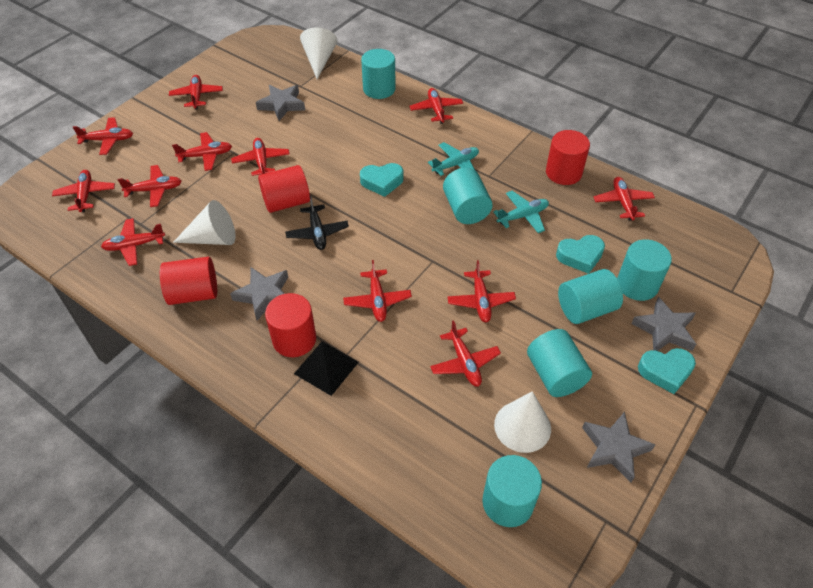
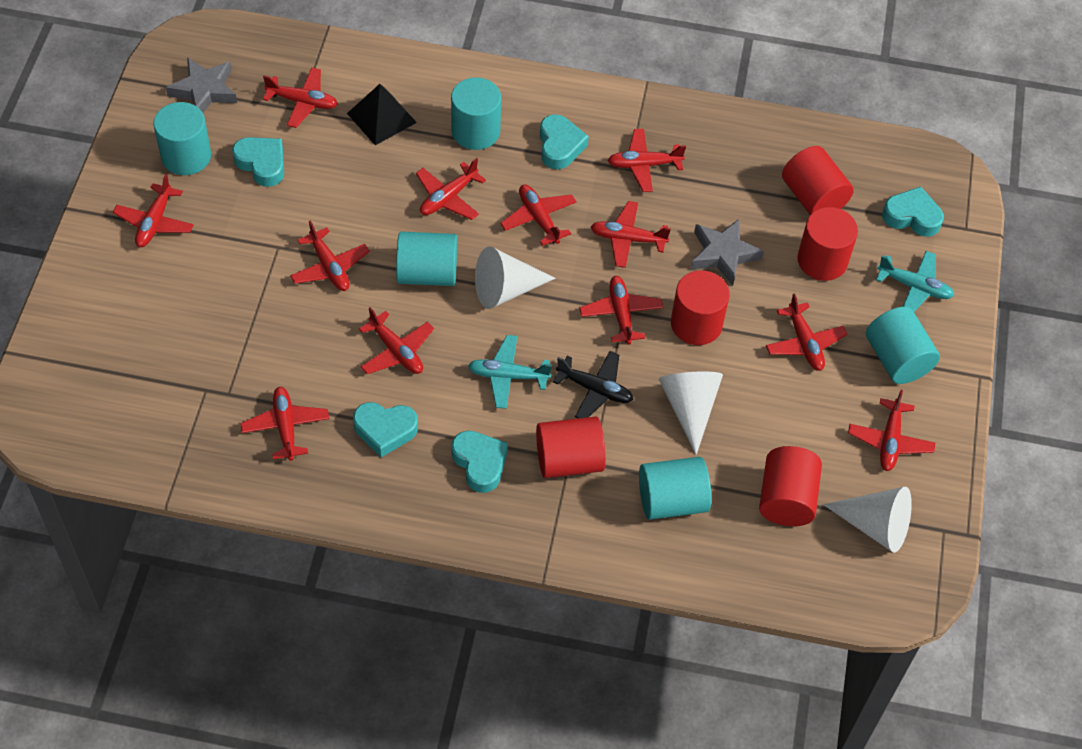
grey star: 4 -> 2
red cylinder: 4 -> 5
turquoise cylinder: 6 -> 5
turquoise heart: 3 -> 5

